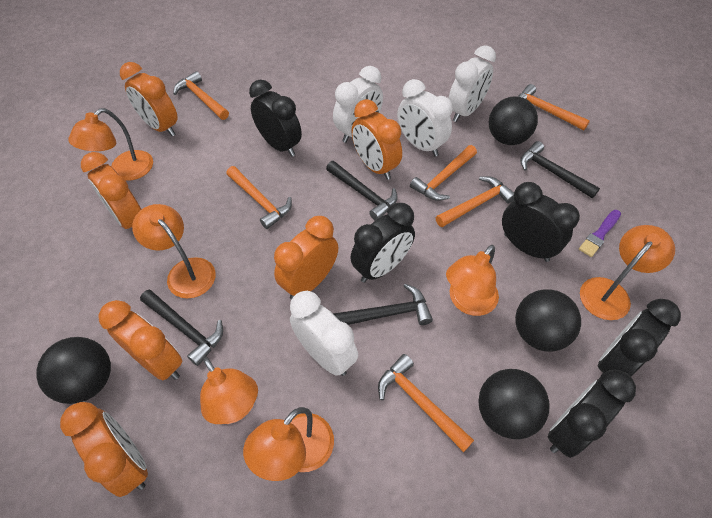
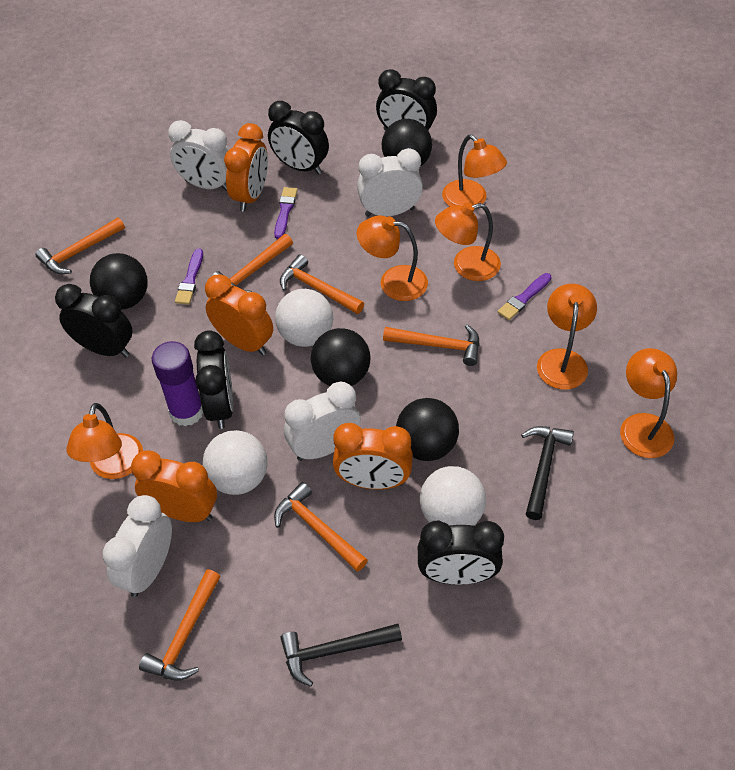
black hammer: 4 -> 2
orange clock: 6 -> 4
purple brush: 1 -> 3
purple glue stick: 0 -> 1
white ball: 0 -> 3

